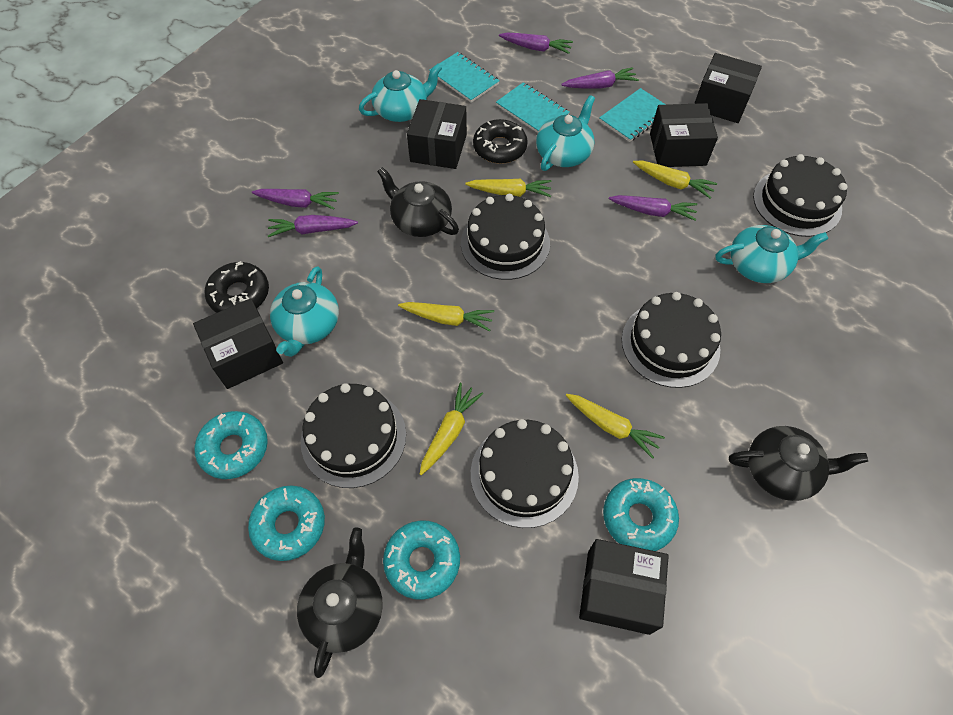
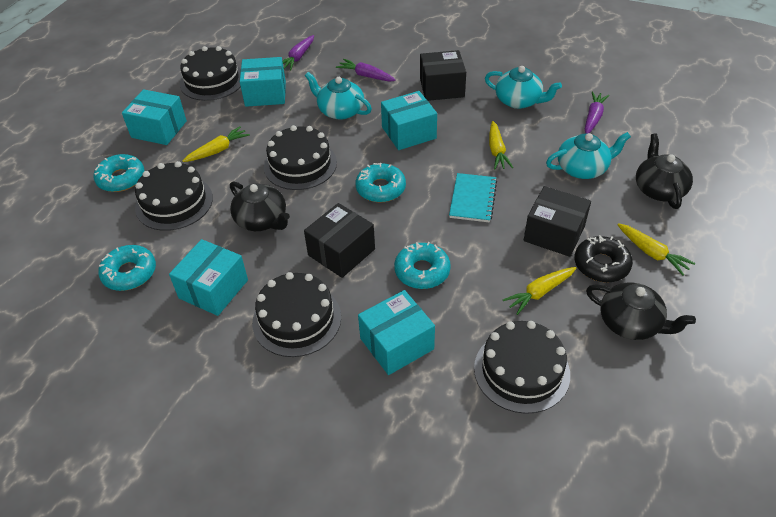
black box: 5 -> 3
black donut: 2 -> 1
purple carrot: 5 -> 3
turquoise box: 0 -> 5
turquoise notebook: 3 -> 1
turquoise teapot: 4 -> 3
yellow carrot: 5 -> 4

